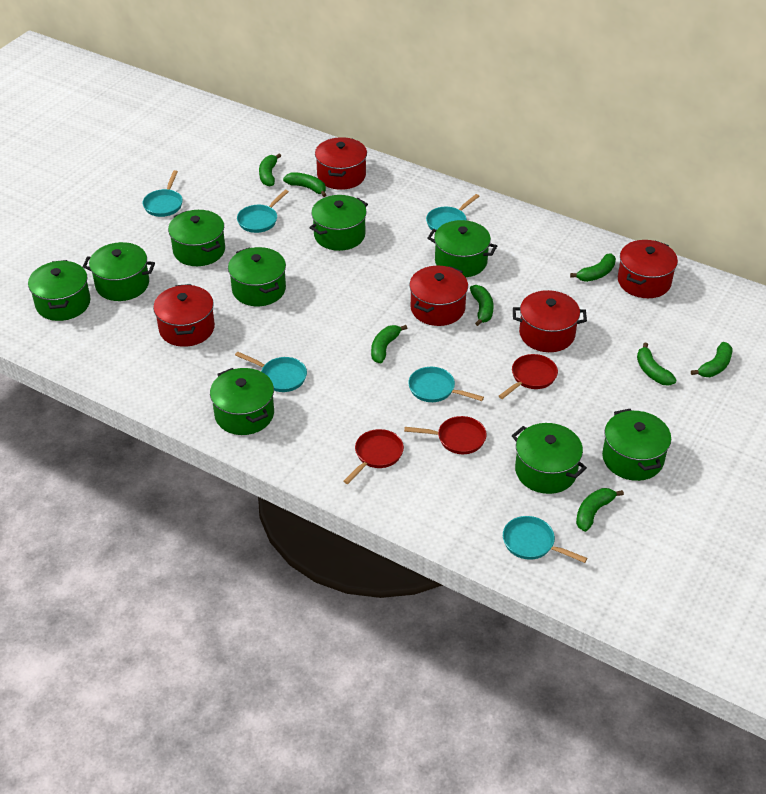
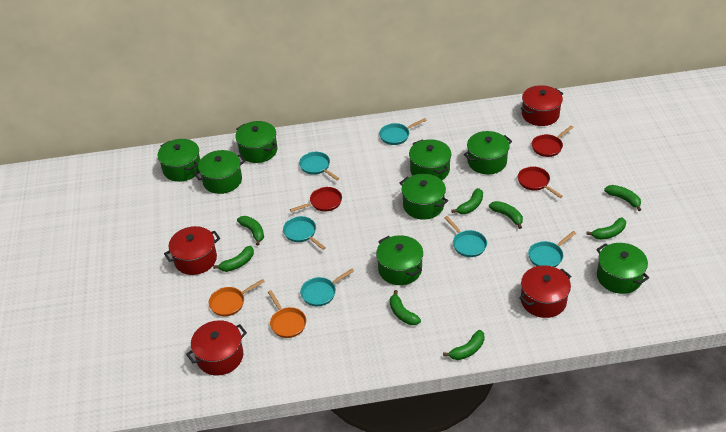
green pot: 9 -> 8
orange pan: 0 -> 2
red pot: 5 -> 4

